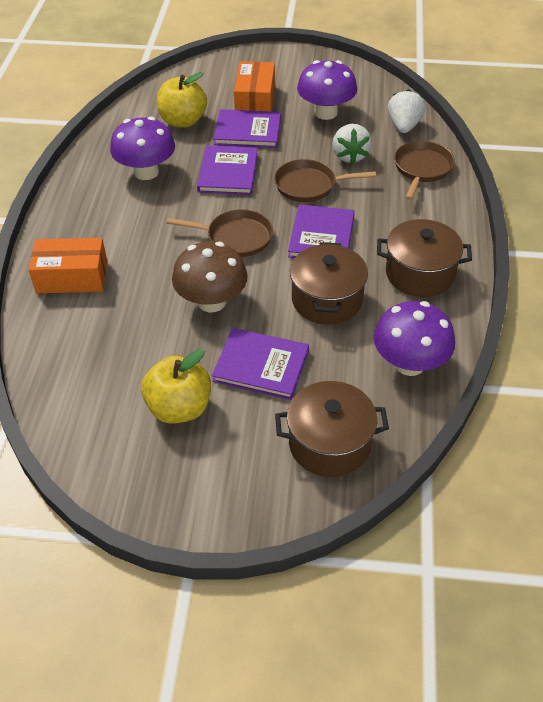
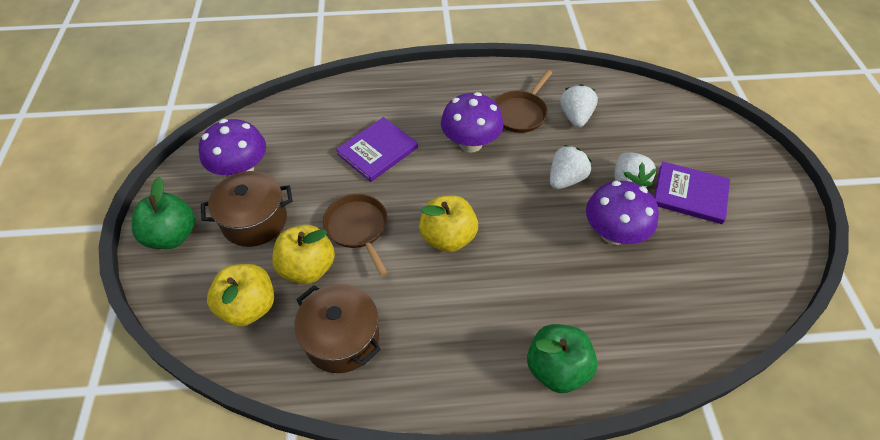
brown mushroom: 1 -> 0
brown pan: 3 -> 2
brown pot: 3 -> 2
green apple: 0 -> 2
orange box: 2 -> 0
purple book: 4 -> 2
white strawberry: 2 -> 3
yellow apple: 2 -> 3

